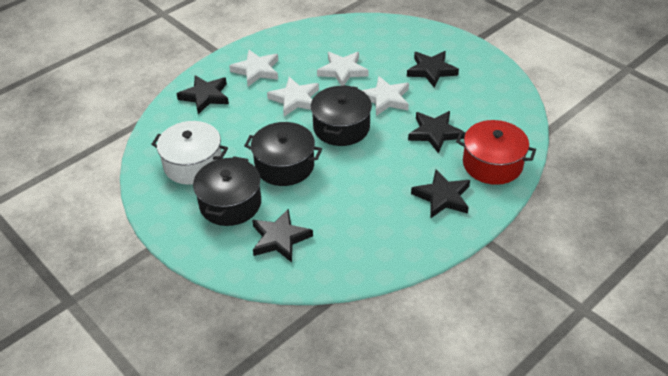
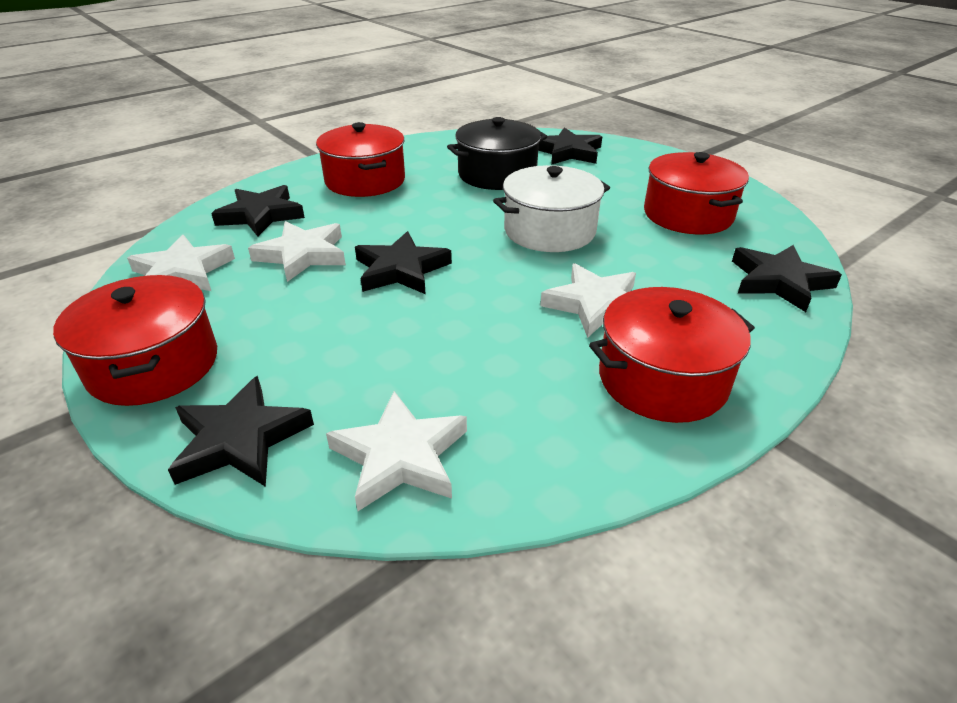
black pot: 3 -> 1
red pot: 1 -> 4

